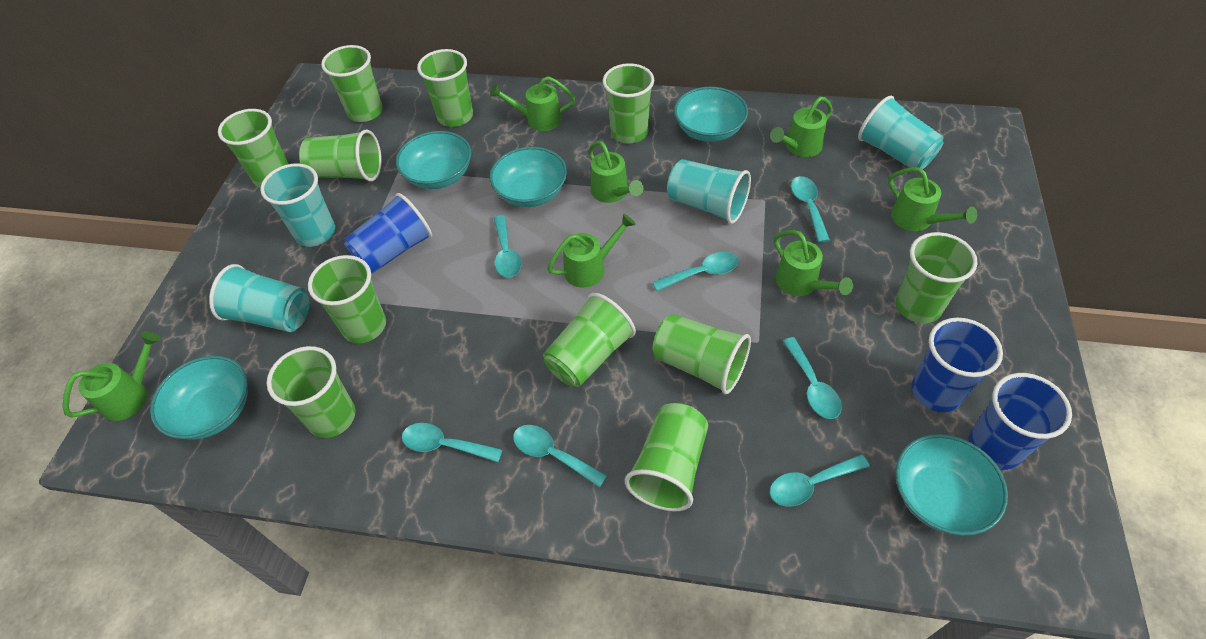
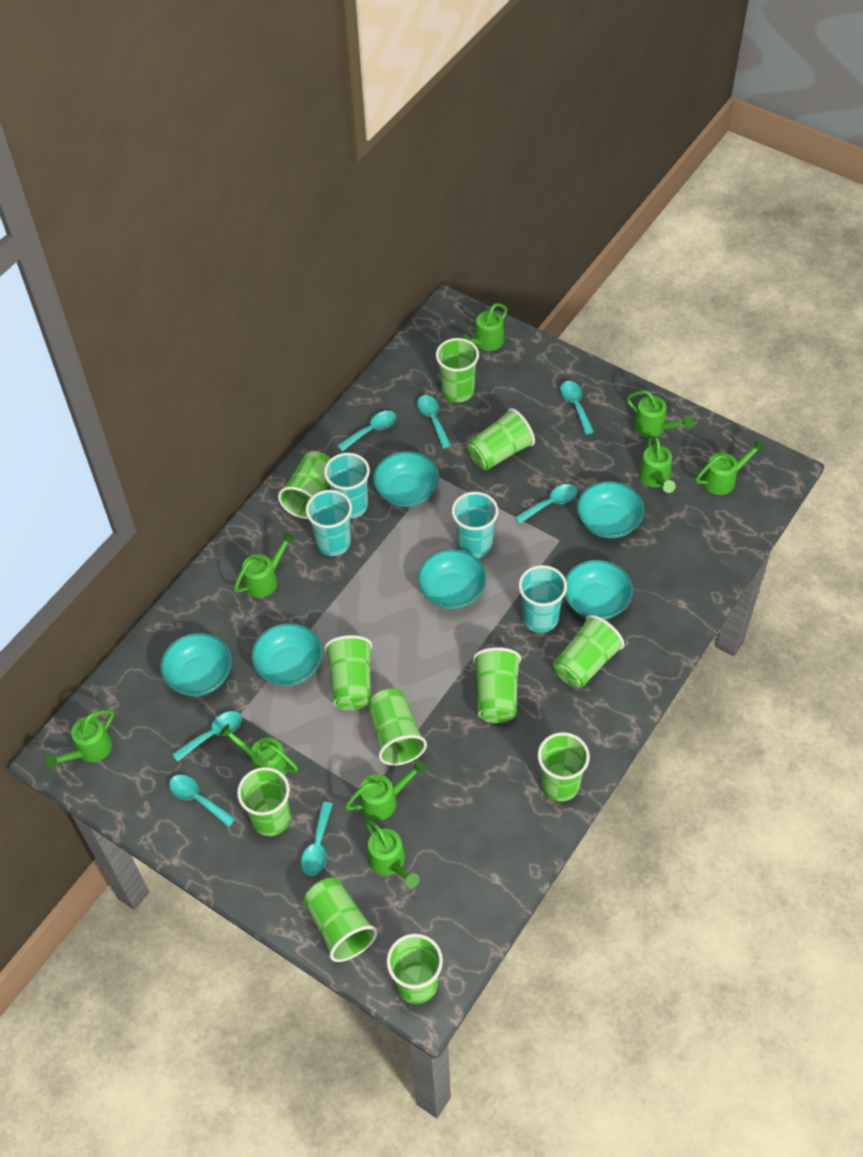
blue cup: 3 -> 0
green watering can: 7 -> 9
turquoise bowl: 5 -> 6

